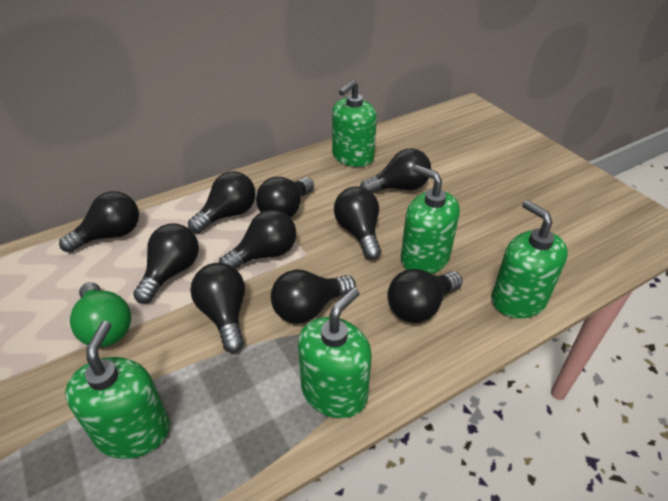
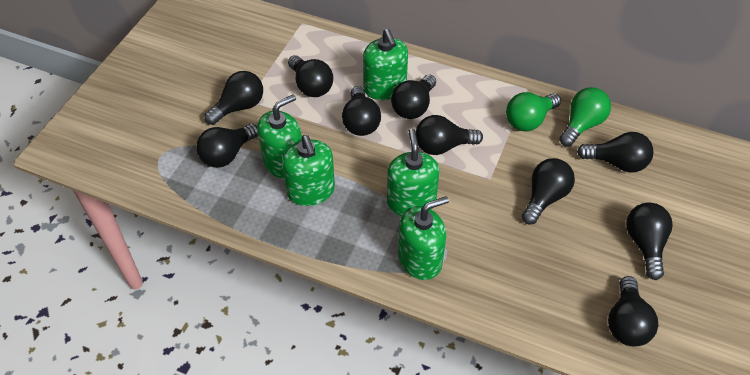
green light bulb: 1 -> 2

